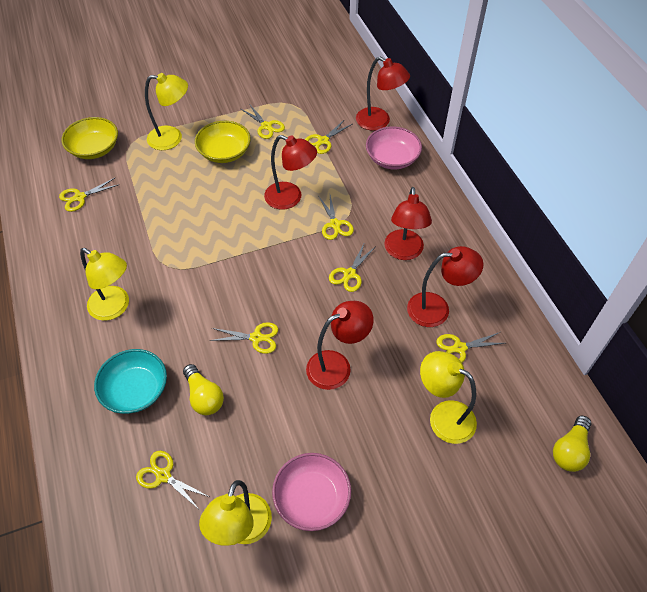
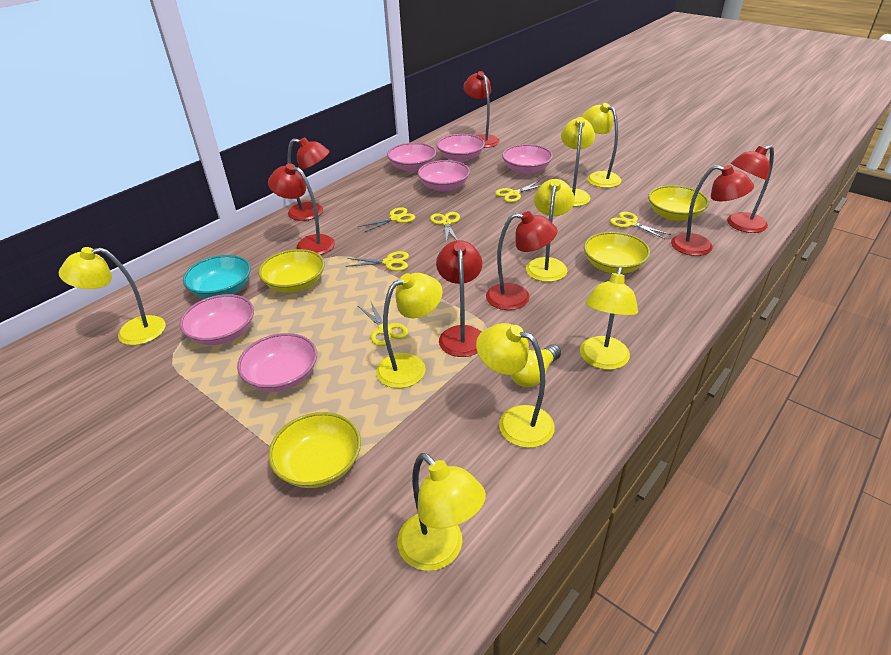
pink bowl: 2 -> 6
red lamp: 5 -> 7
yellow bowl: 2 -> 4
yellow lamp: 4 -> 8
yellow light bulb: 2 -> 1
yellow scissors: 8 -> 6

